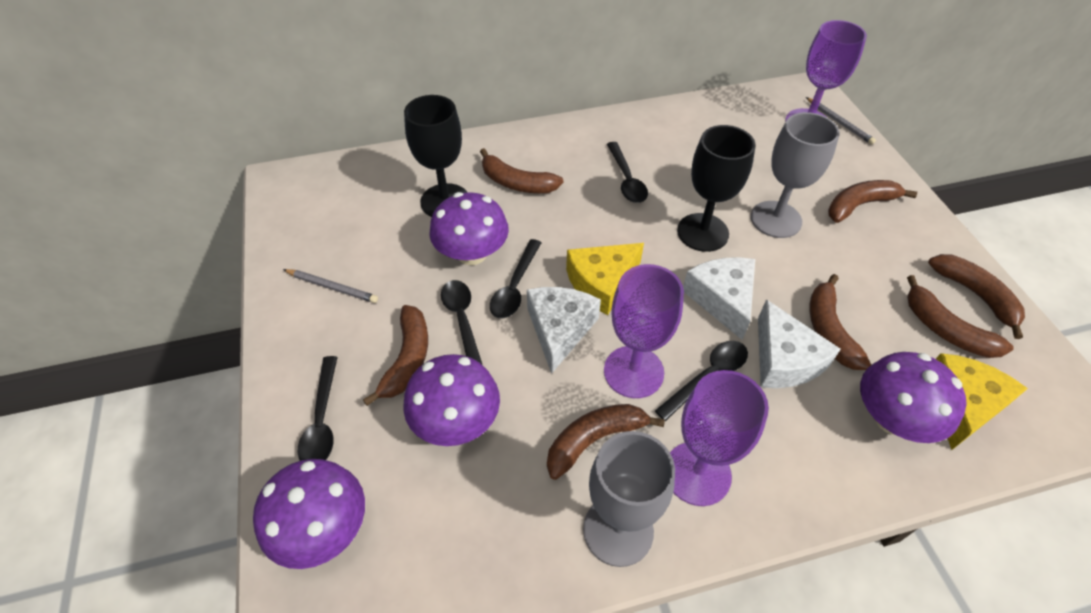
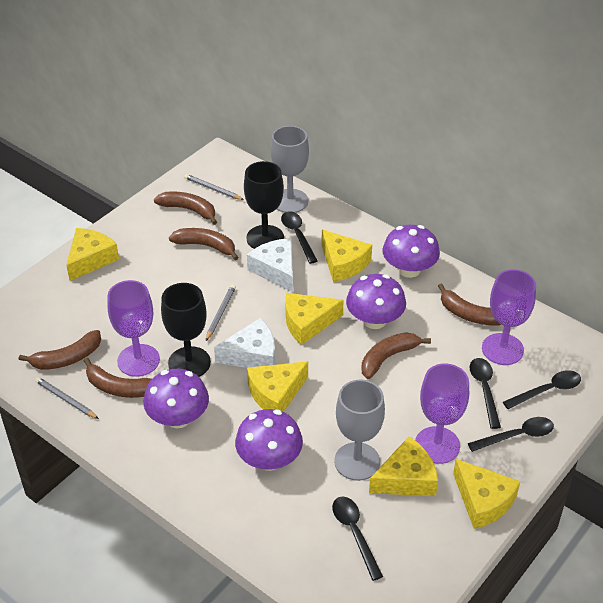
brown banana: 7 -> 6
grey pencil: 2 -> 3
white cheese: 3 -> 2
yellow cheese: 2 -> 6

